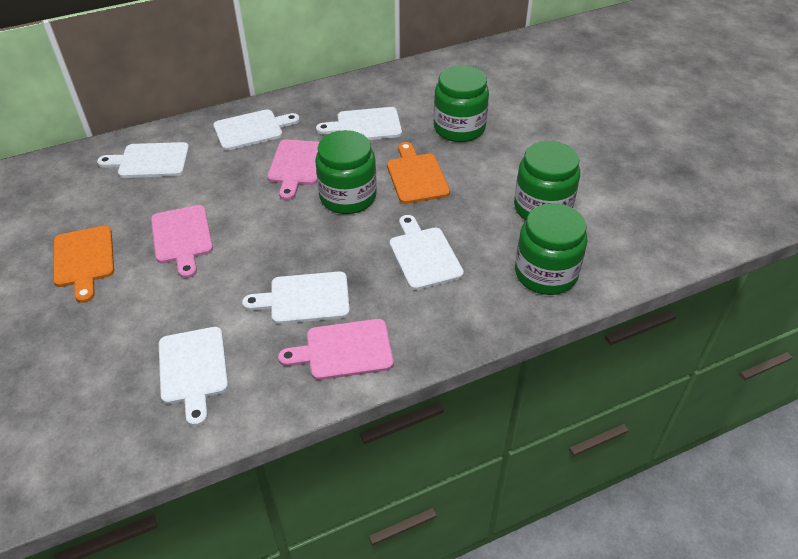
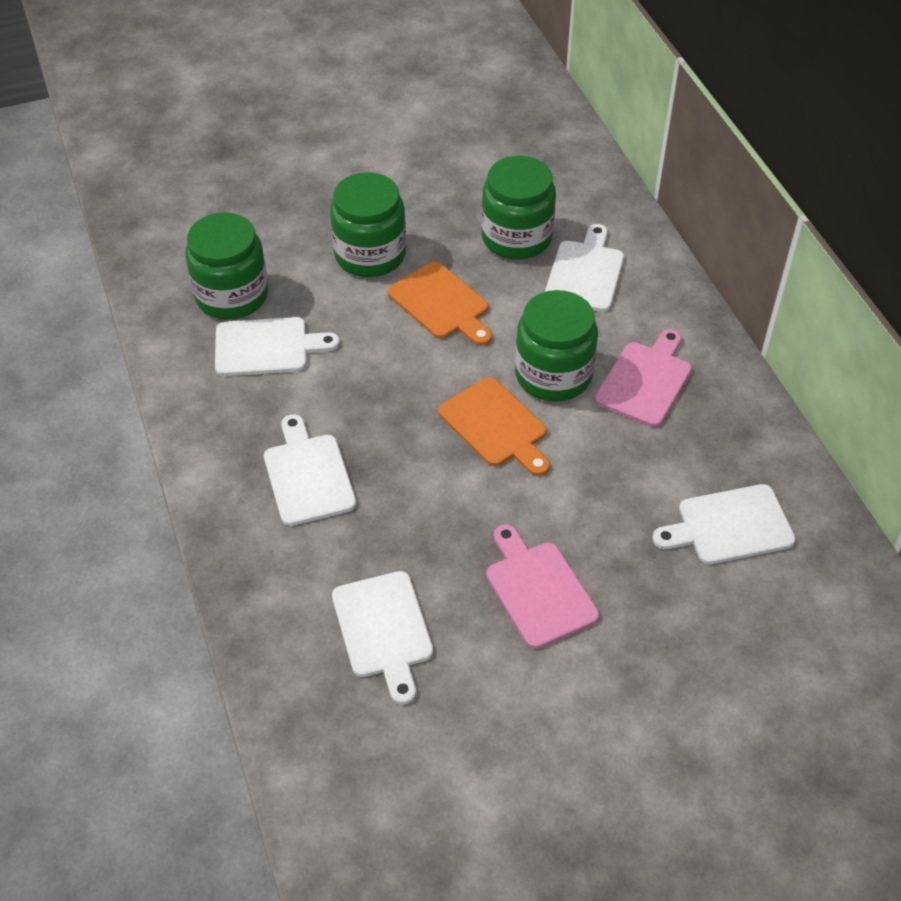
pink cutting board: 3 -> 2
white cutting board: 6 -> 5

